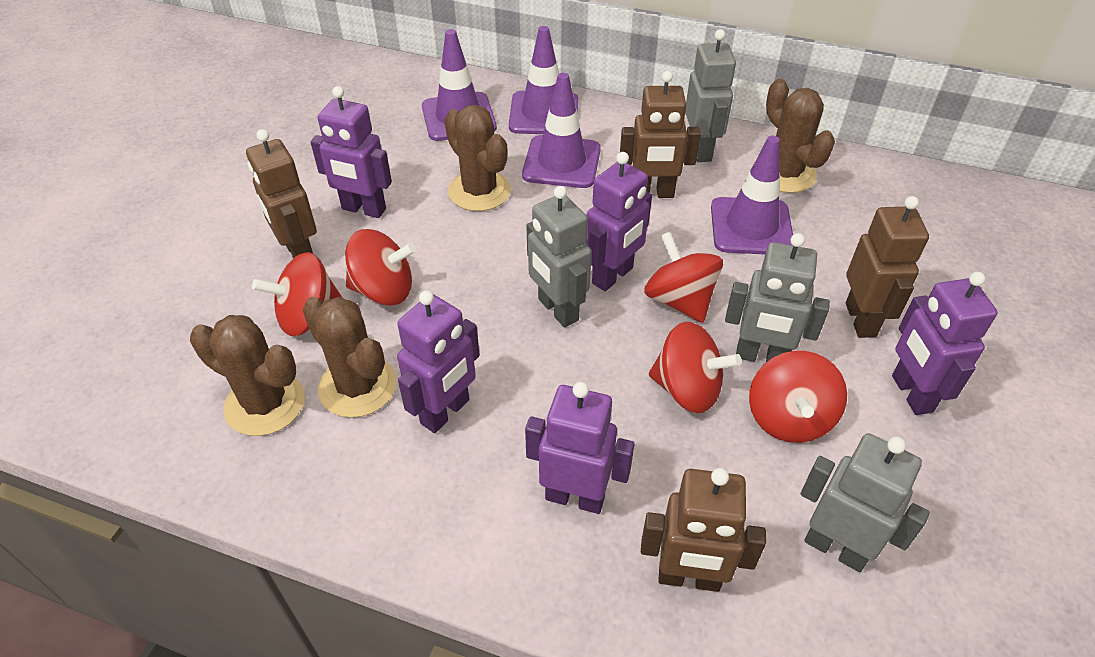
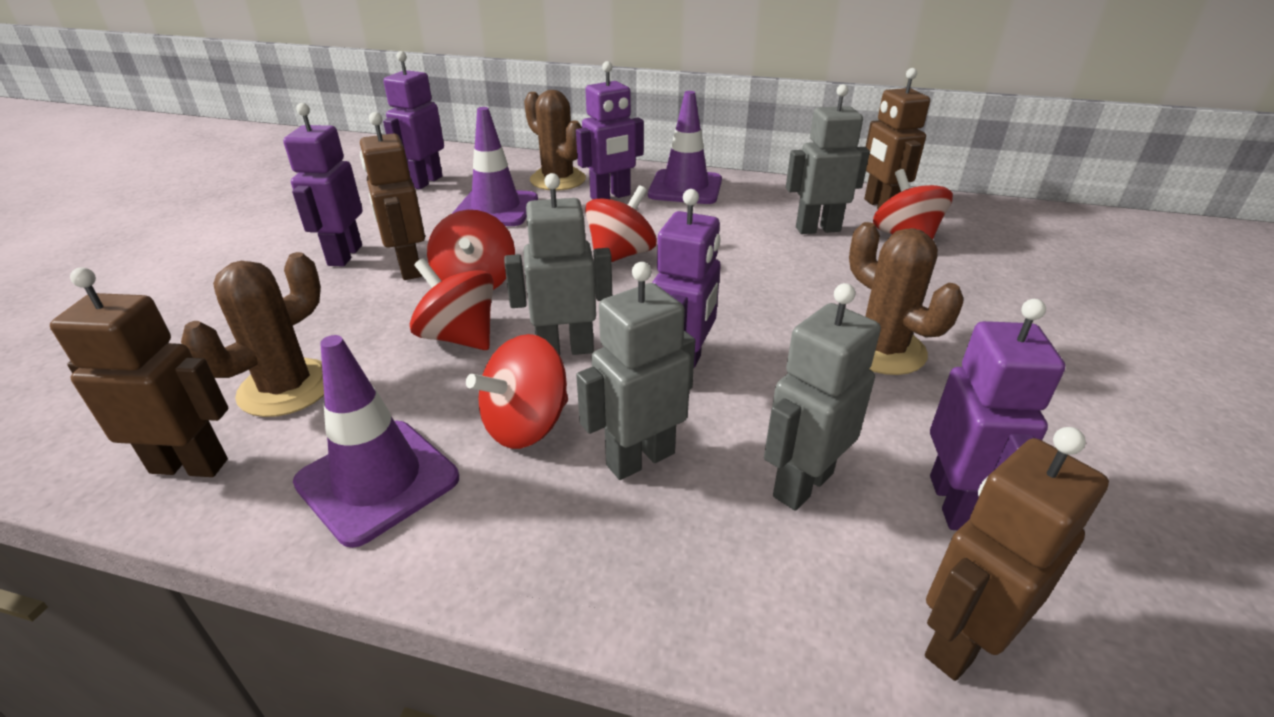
brown cactus: 4 -> 3
purple traffic cone: 4 -> 3

